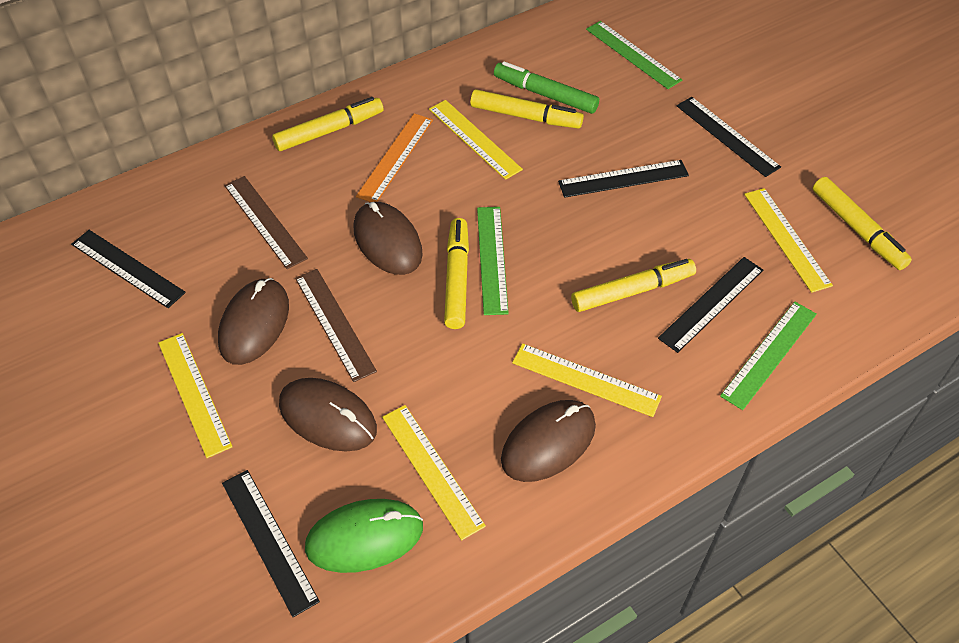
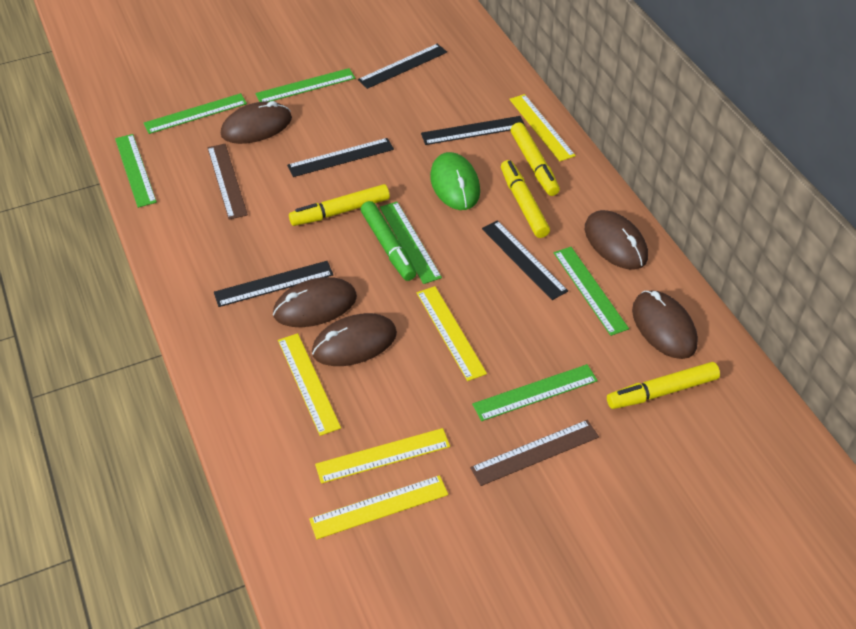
brown mouse: 4 -> 5
green ruler: 3 -> 6
orange ruler: 1 -> 0
yellow marker: 5 -> 4

